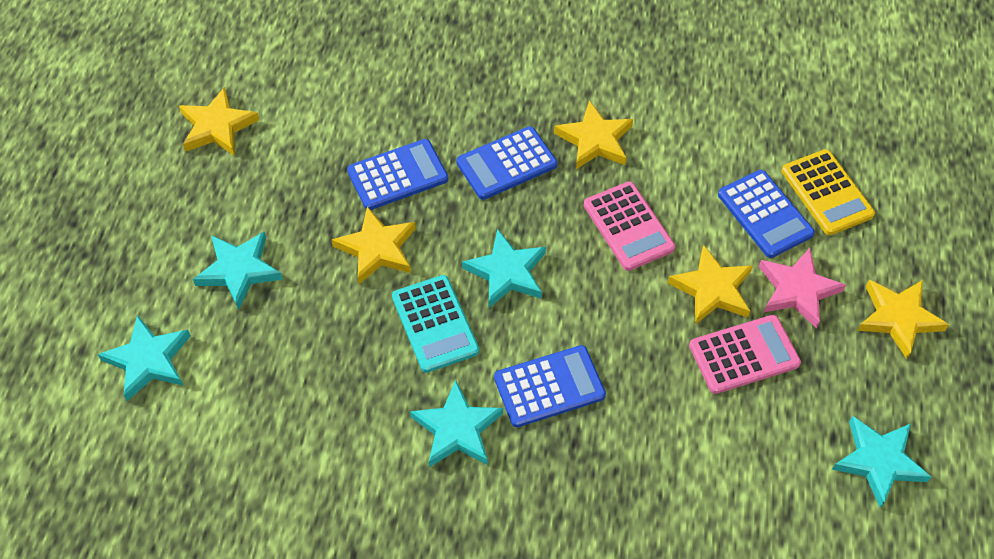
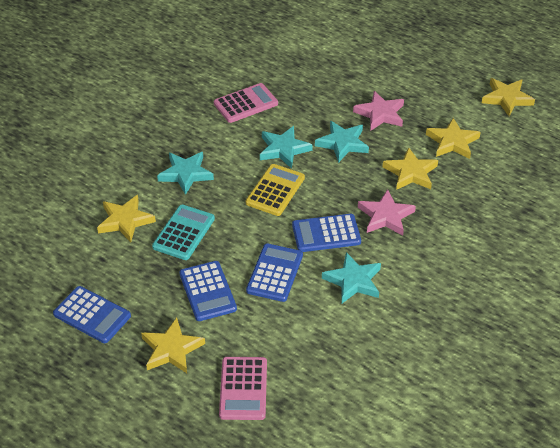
pink star: 1 -> 2
turquoise star: 5 -> 4

